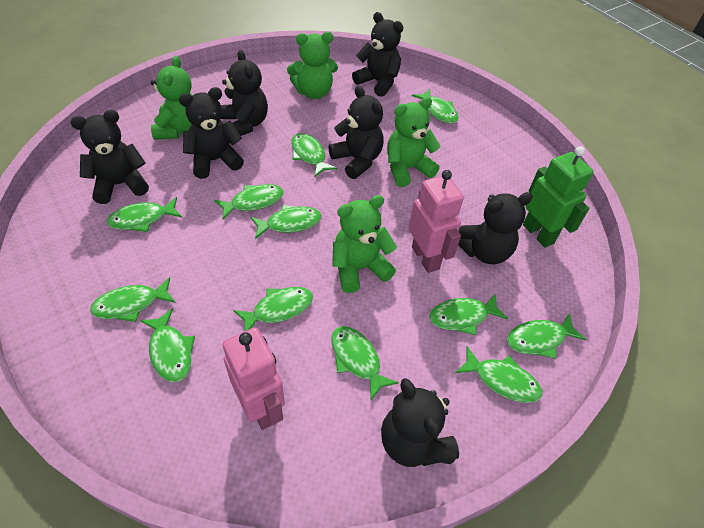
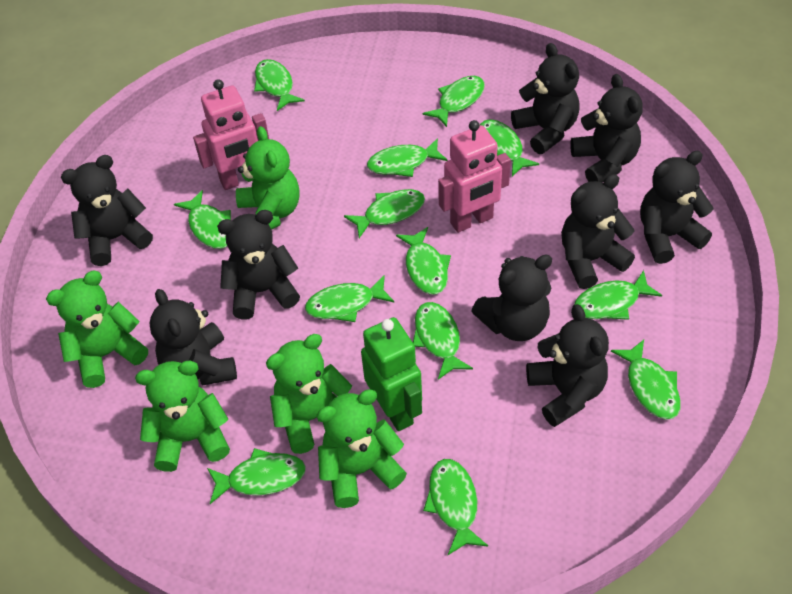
black teddy bear: 7 -> 9
green fish: 12 -> 13
green teddy bear: 4 -> 5

